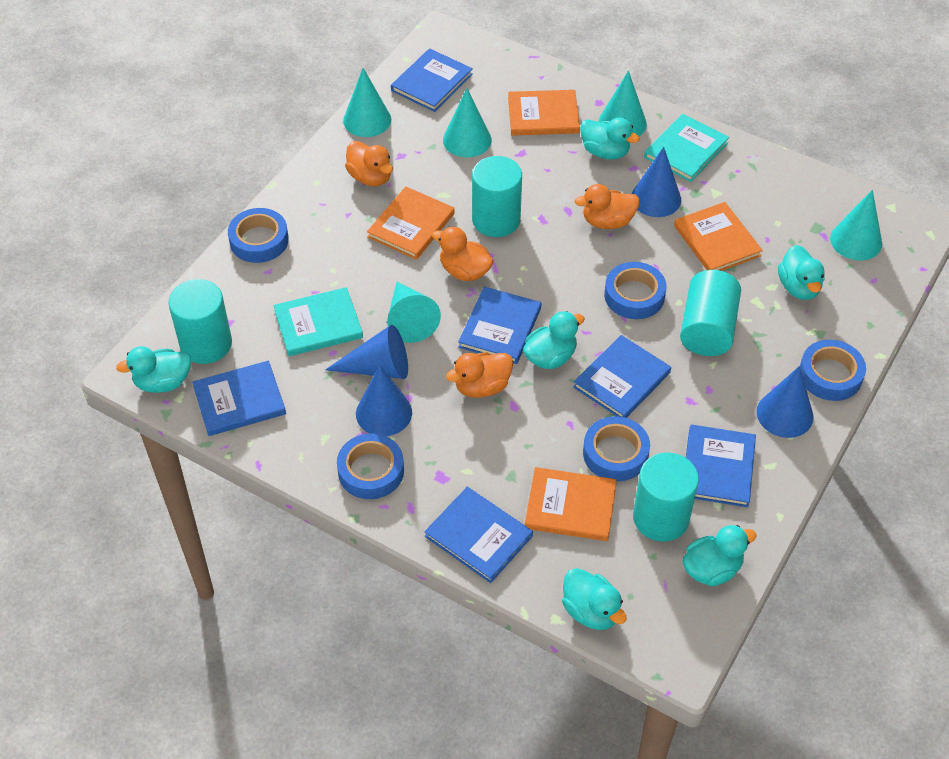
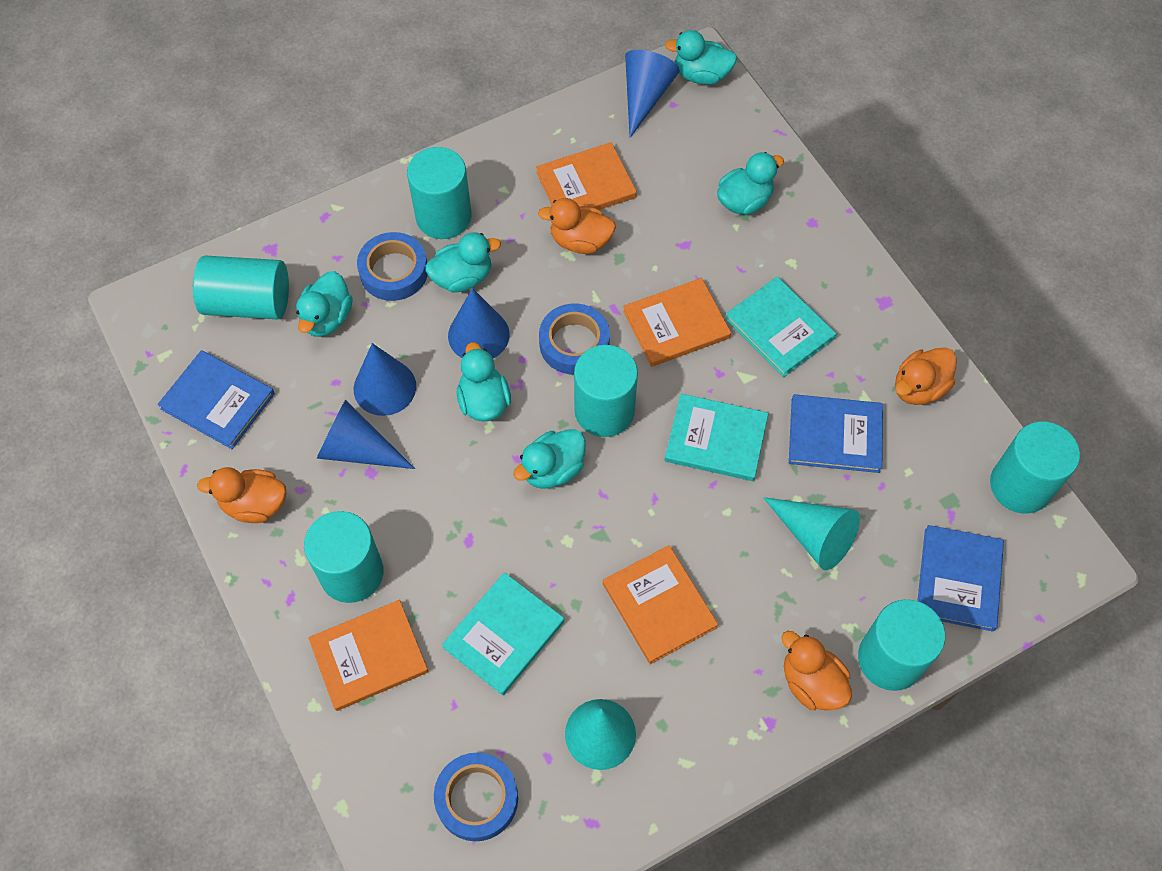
blue book: 6 -> 3
blue tape: 5 -> 3
turquoise book: 2 -> 3
turquoise cone: 5 -> 2
turquoise cylinder: 4 -> 6

